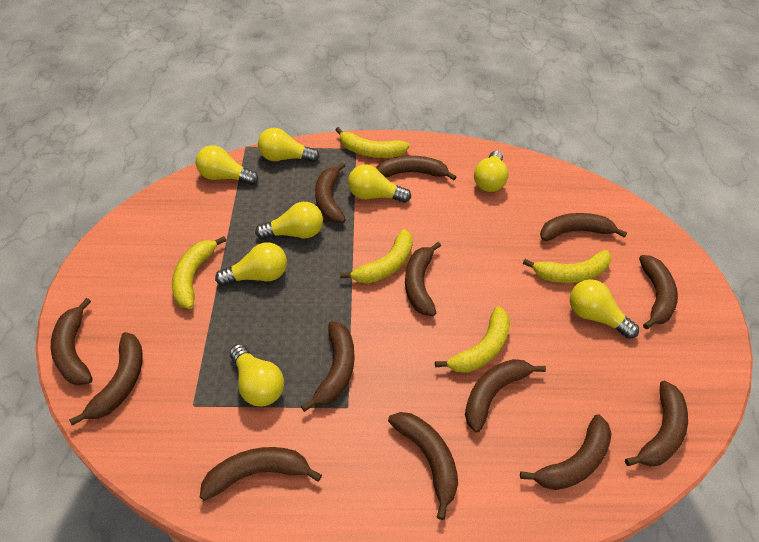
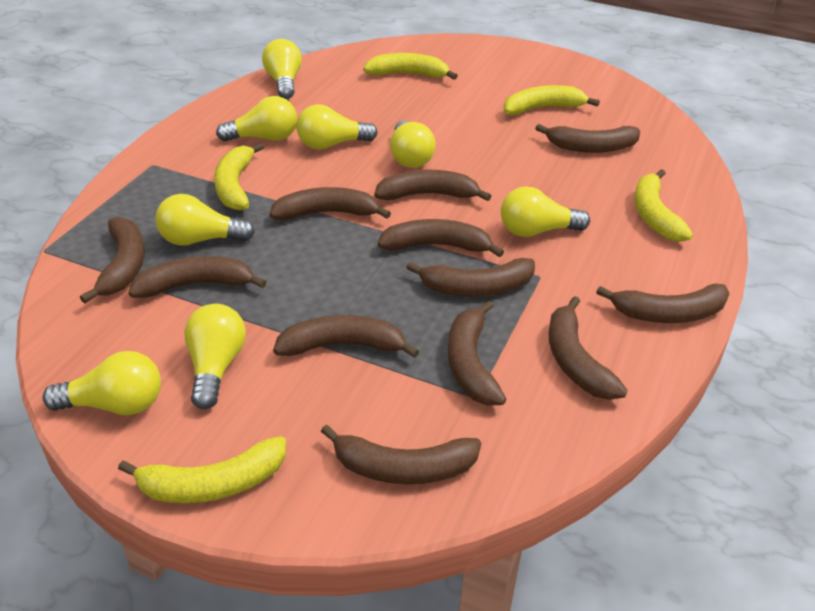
brown banana: 13 -> 12

